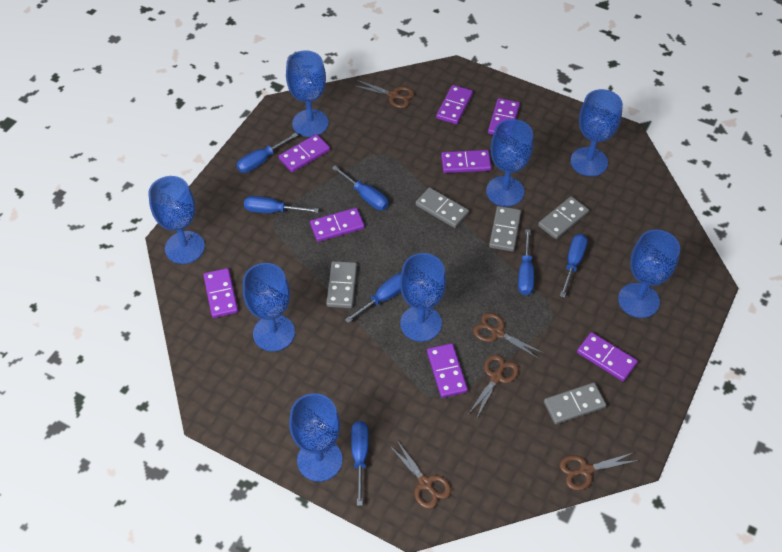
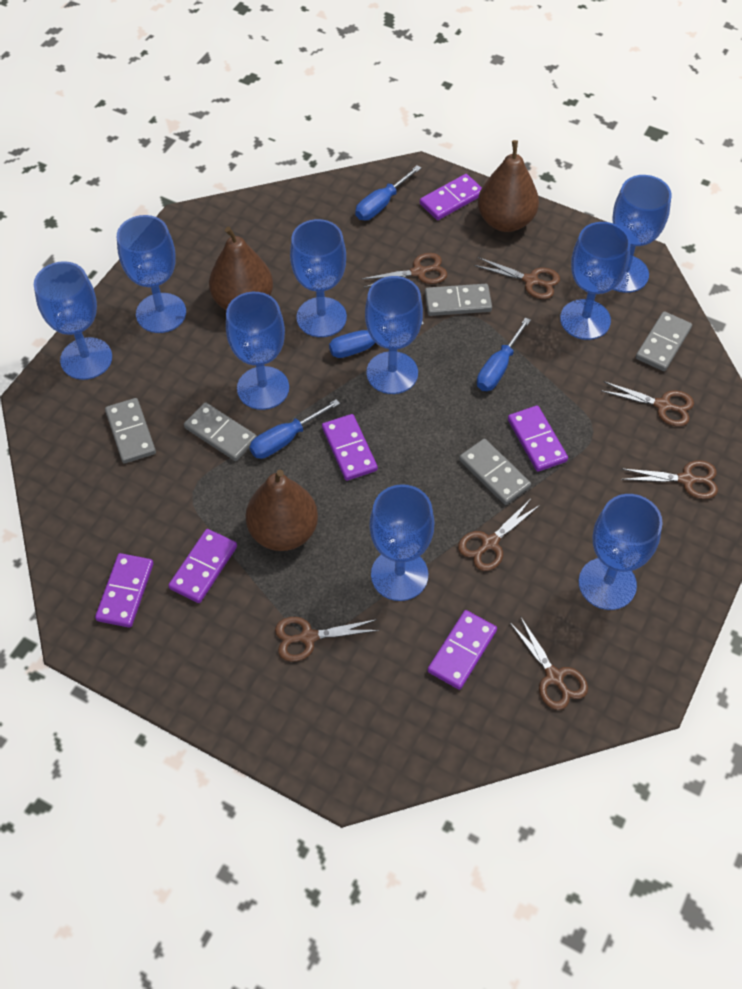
blue goblet: 8 -> 9
blue screwdriver: 7 -> 4
brown pear: 0 -> 3
brown scissors: 5 -> 7
purple domino: 8 -> 6

